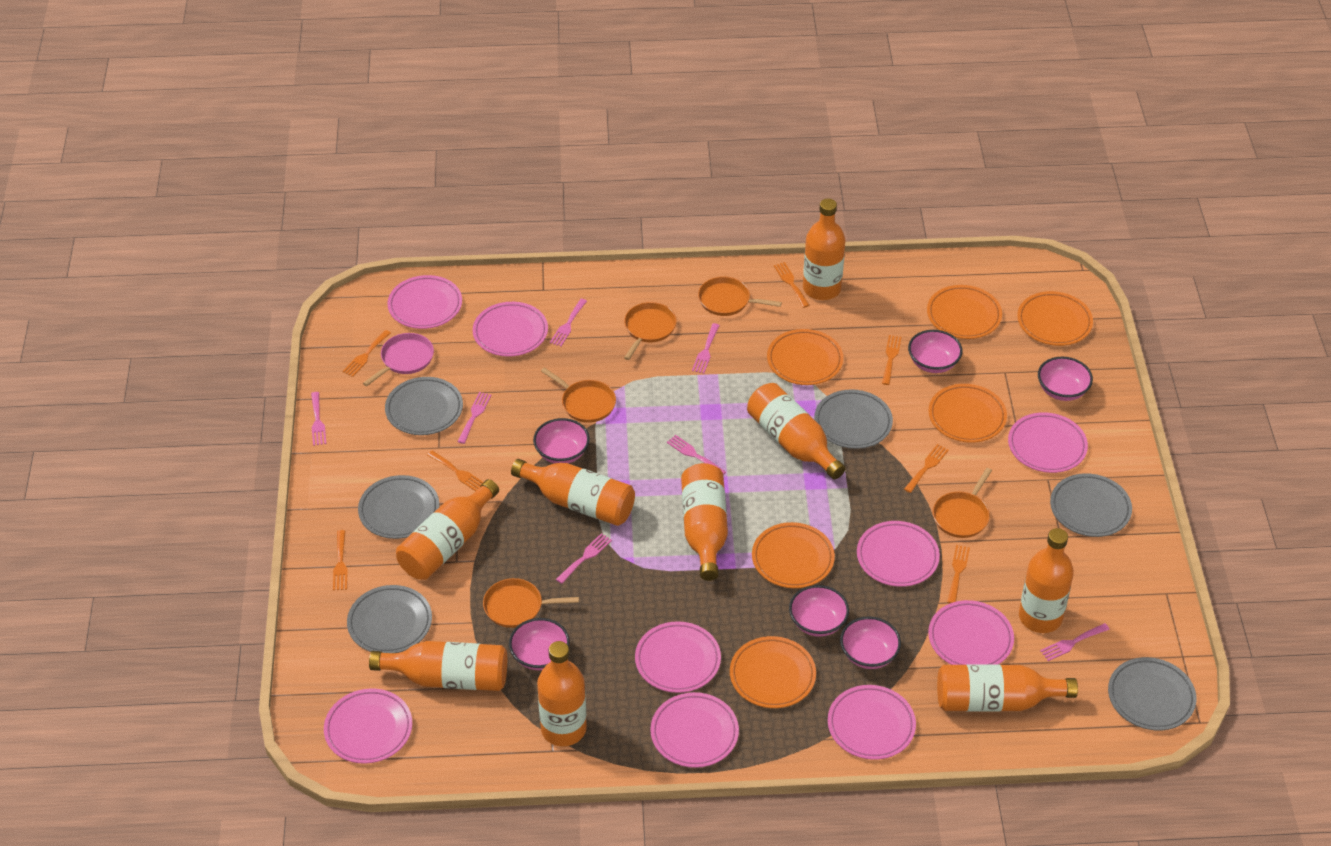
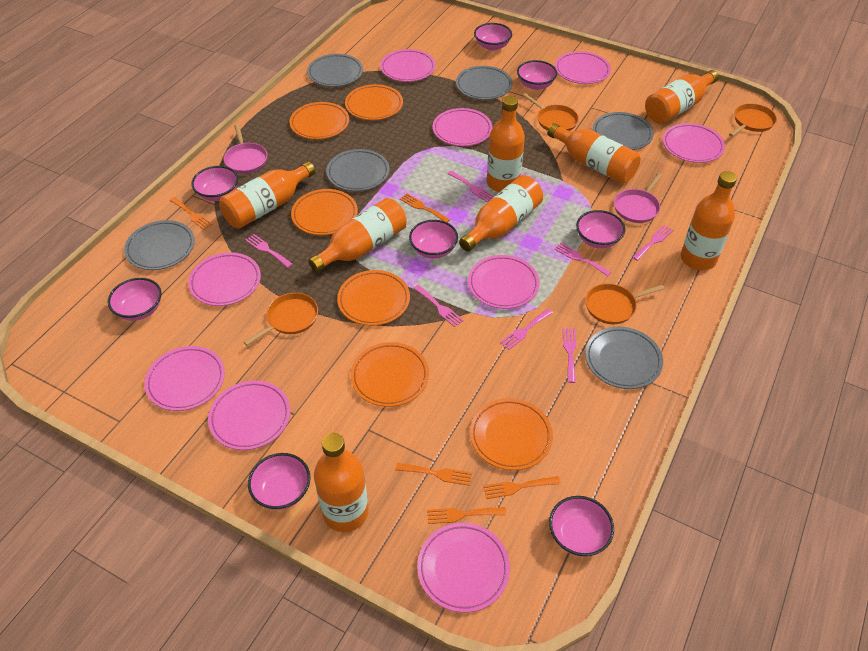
orange bottle: 9 -> 8
orange fork: 7 -> 5
orange pan: 5 -> 4
pink bowl: 6 -> 8
pink pan: 1 -> 2

